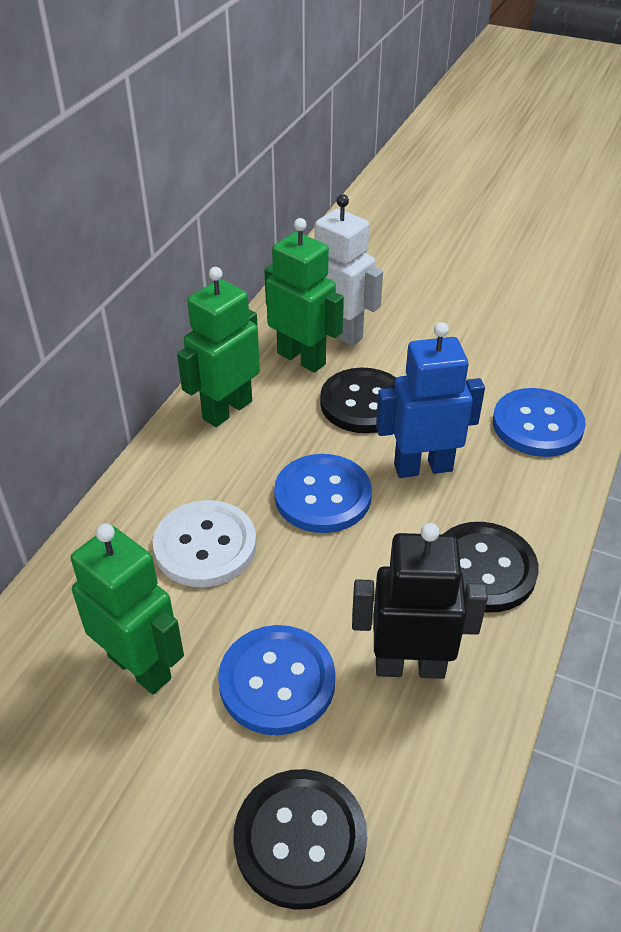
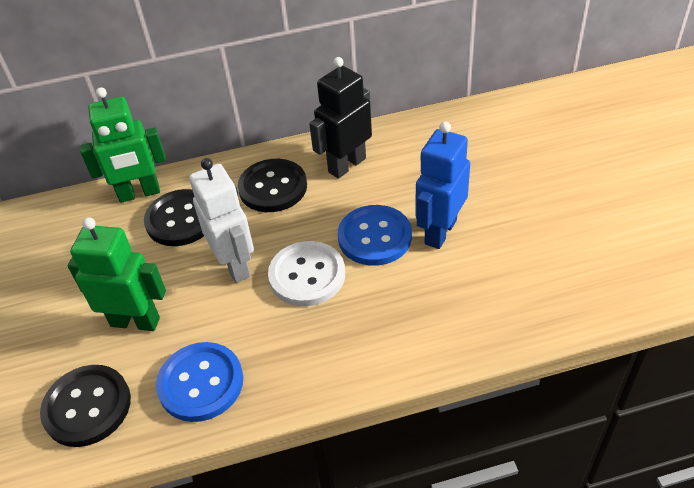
blue button: 3 -> 2
green robot: 3 -> 2

